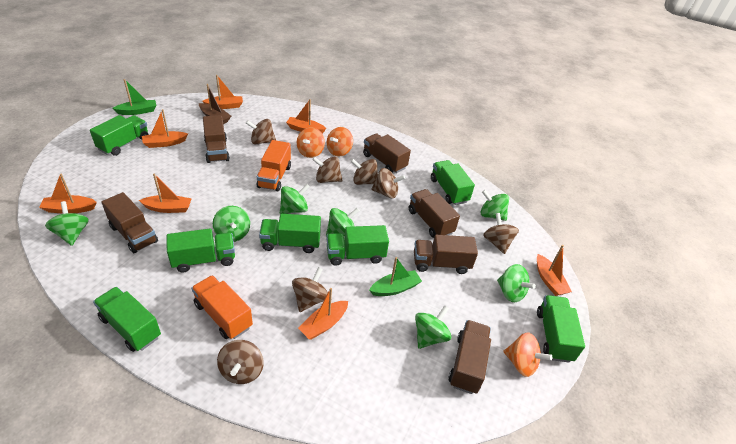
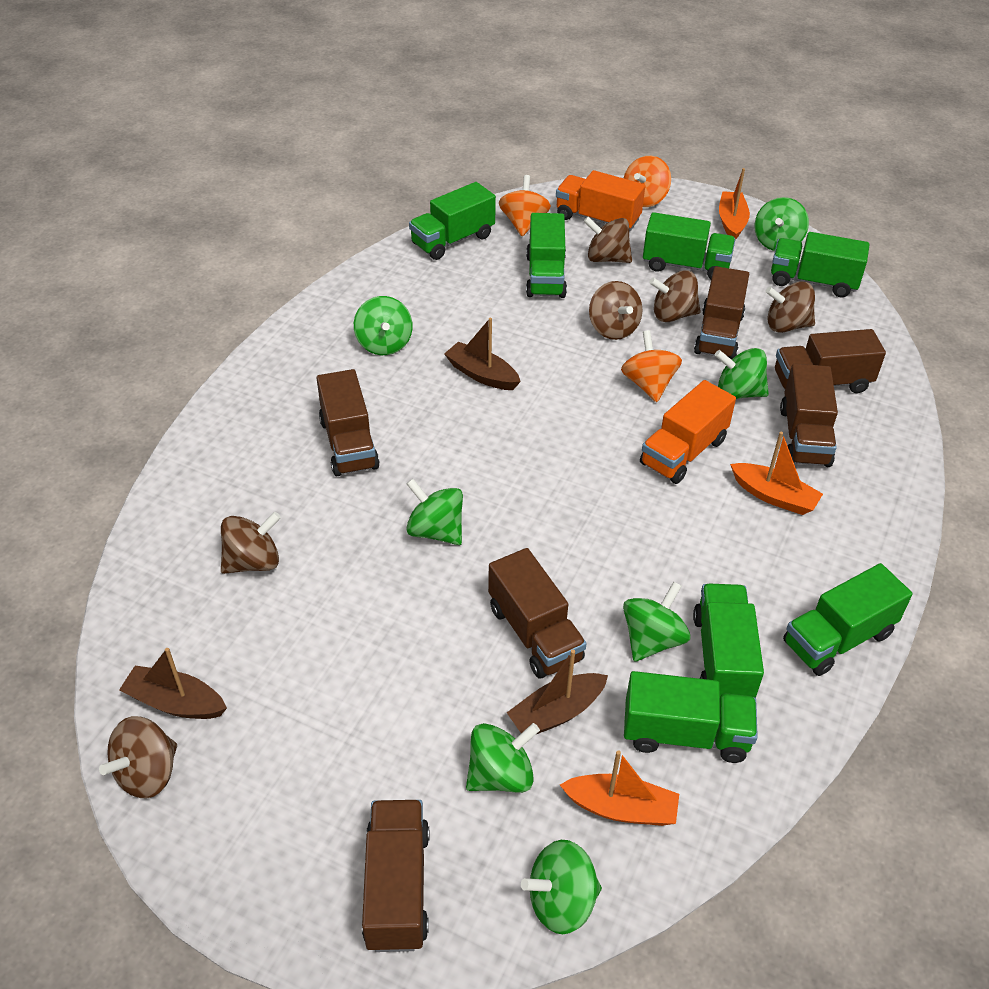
brown boat: 1 -> 3
brown spinning top: 7 -> 6
green boat: 2 -> 0
orange boat: 7 -> 3

